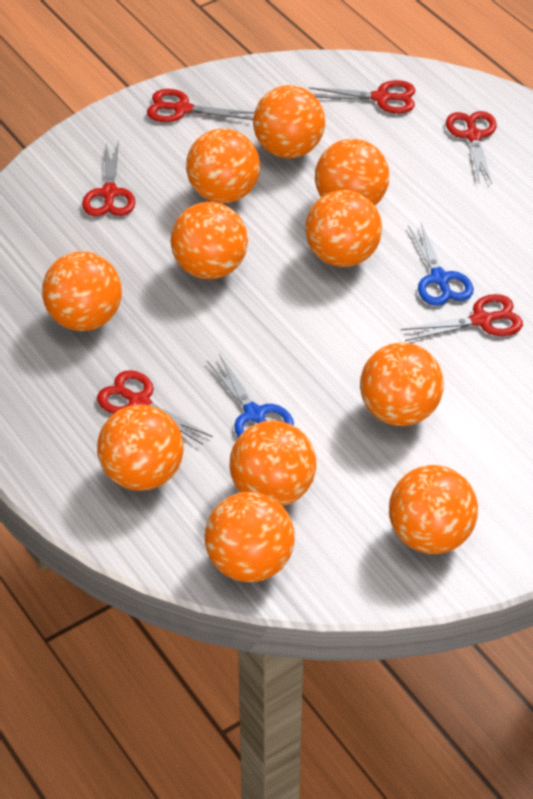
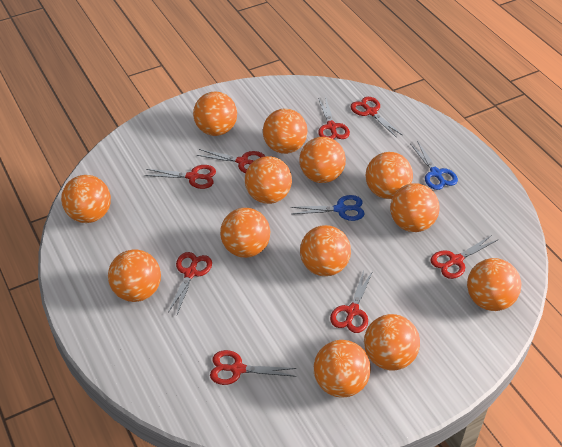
orange ball: 11 -> 13
red scissors: 6 -> 8

